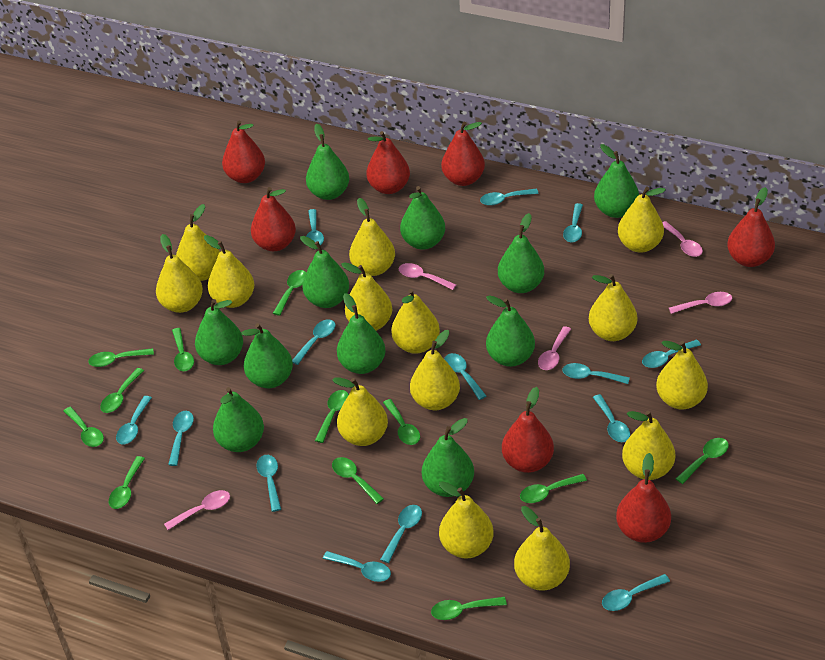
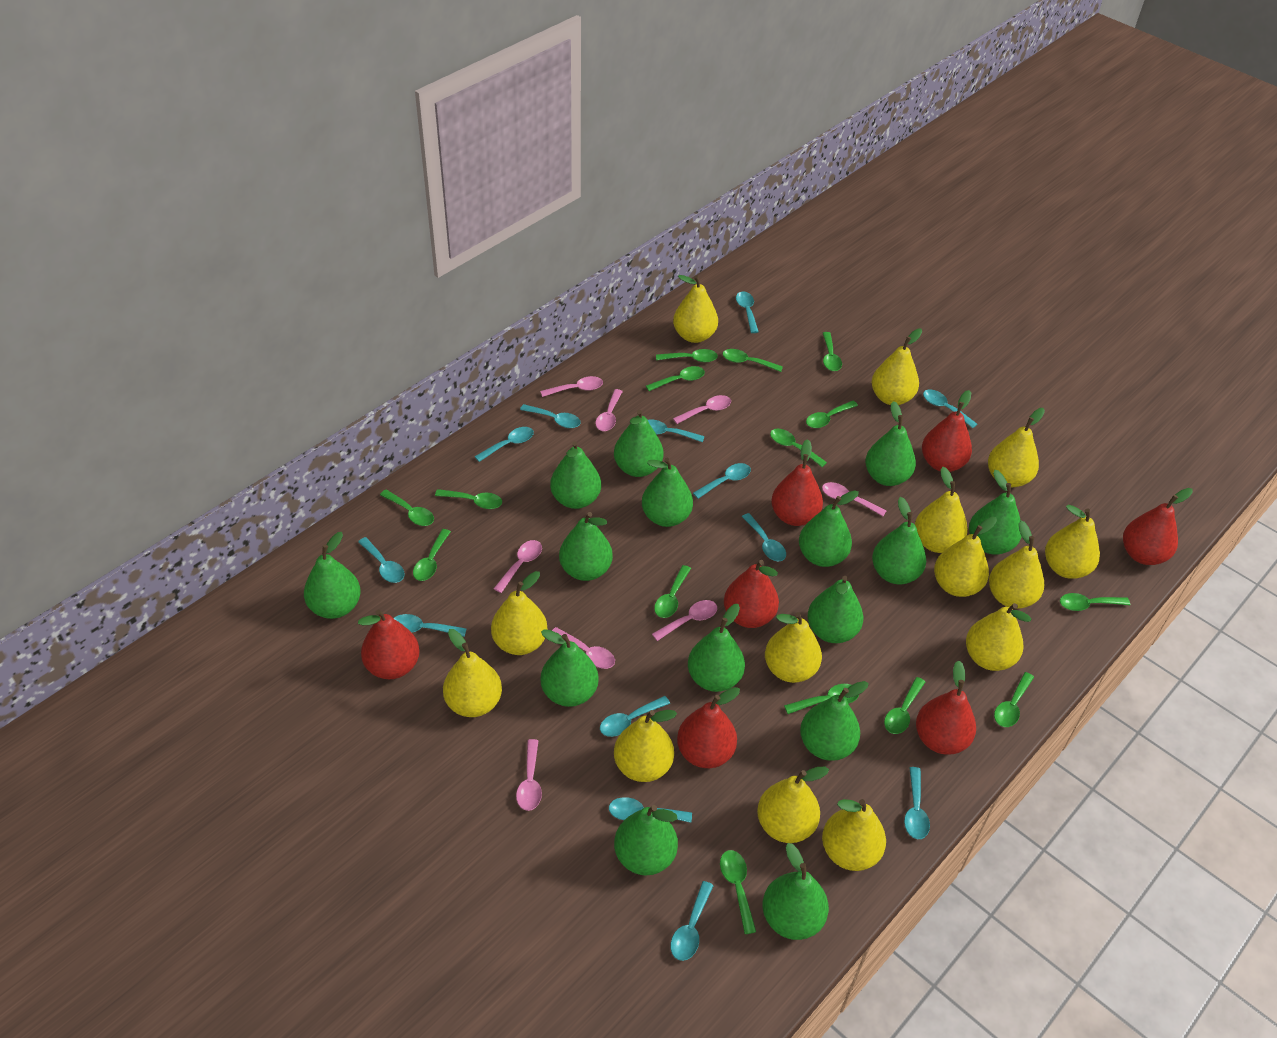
green pear: 11 -> 15
green spoon: 12 -> 15
pink spoon: 5 -> 8
turquoise spoon: 14 -> 13

